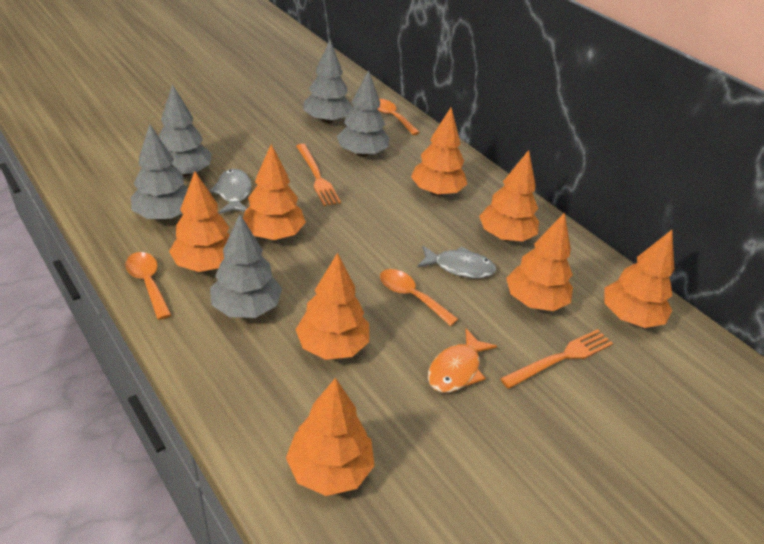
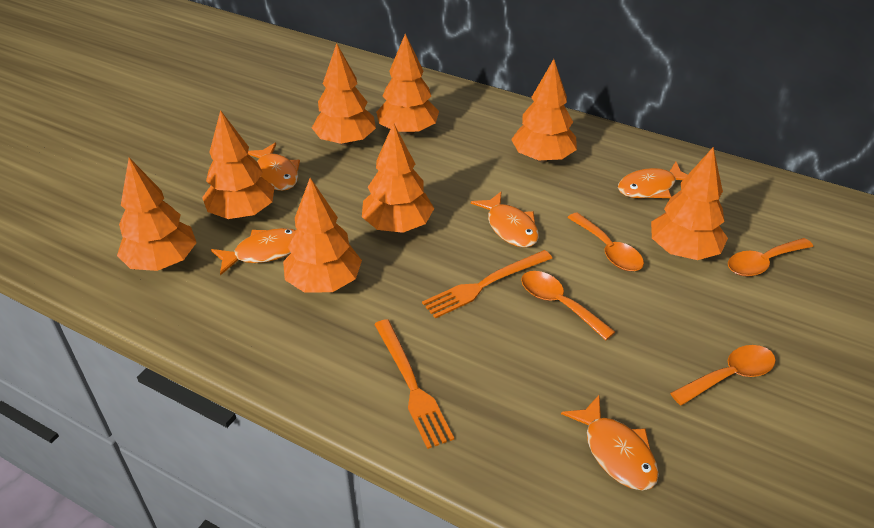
grey fish: 2 -> 0
grey tree: 5 -> 0
orange fish: 1 -> 5
orange spoon: 3 -> 4

